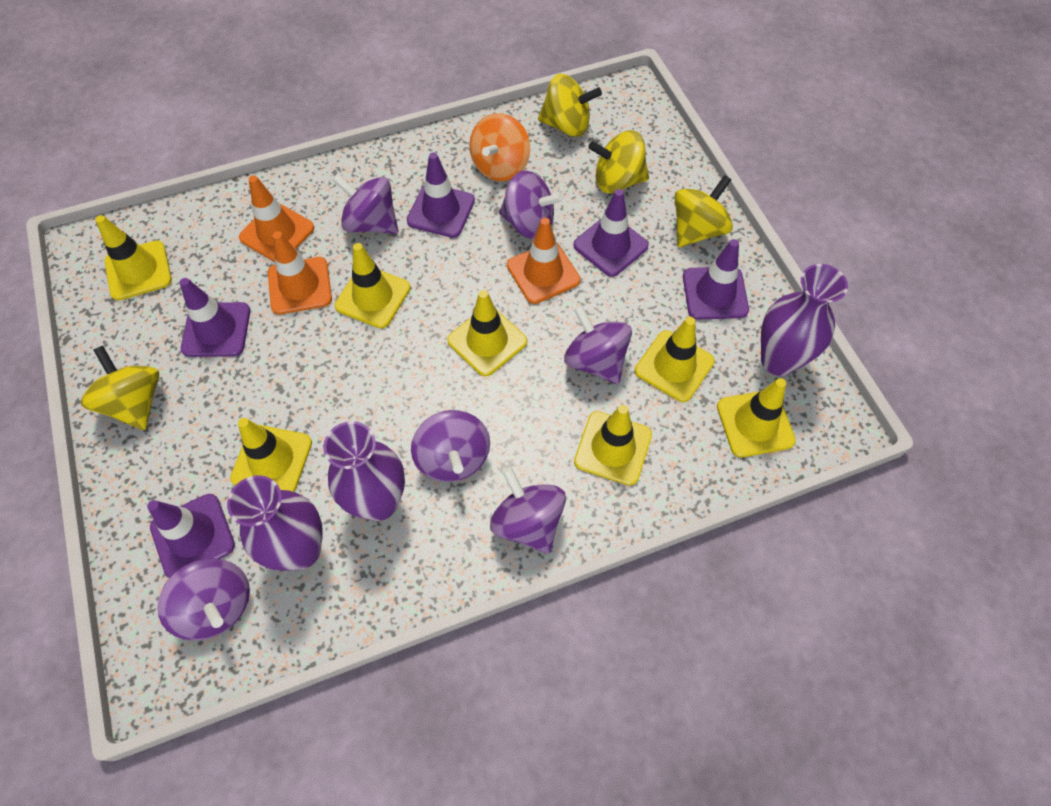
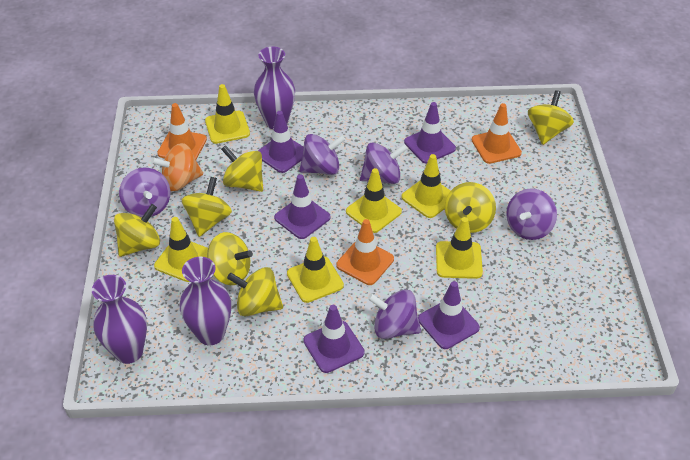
purple spinning top: 6 -> 5
yellow spinning top: 4 -> 7
yellow traffic cone: 7 -> 6

